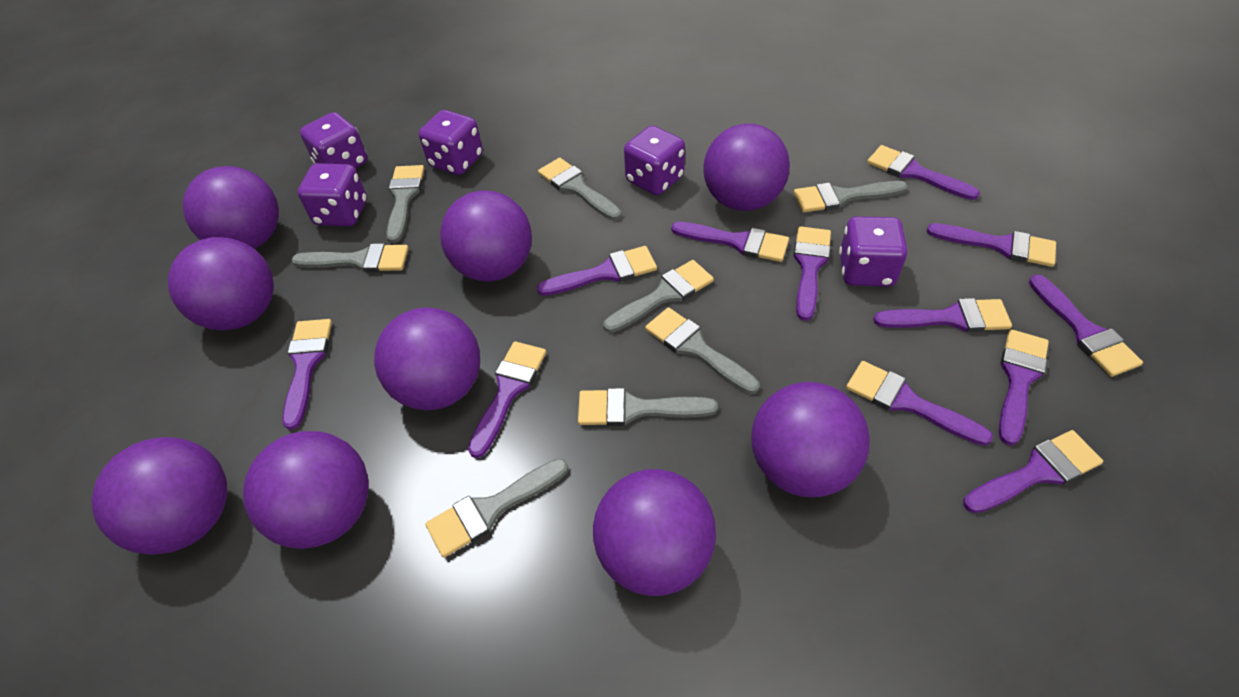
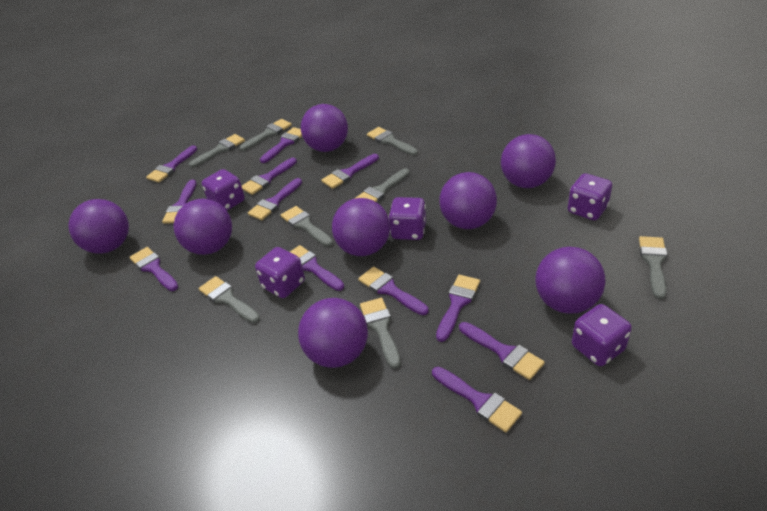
purple ball: 9 -> 8

